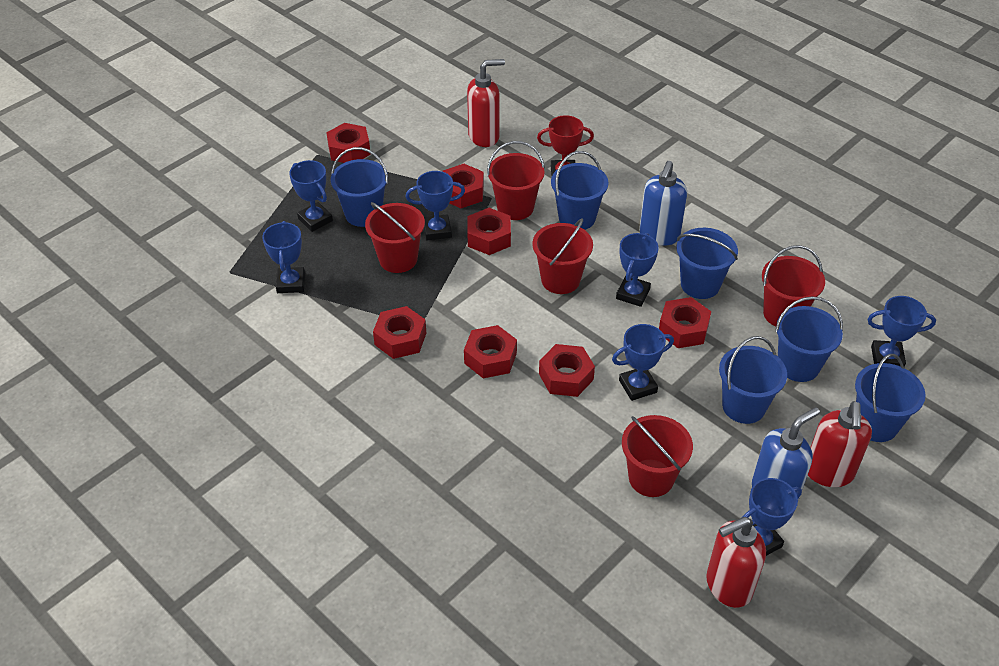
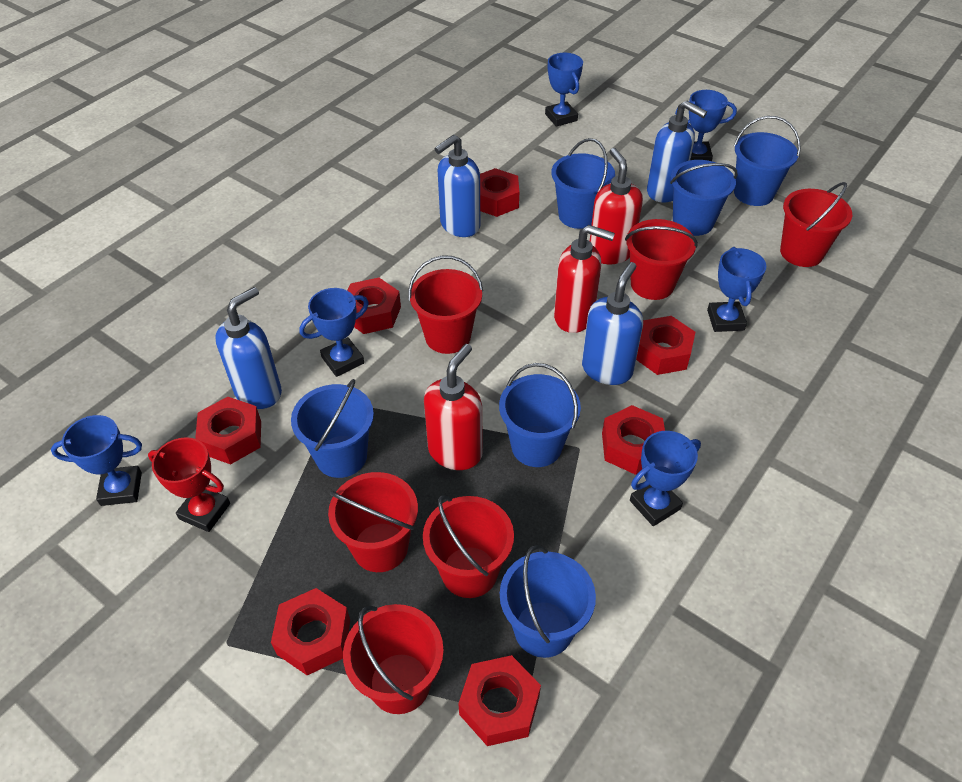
blue soap dispenser: 2 -> 4
blue trophy: 7 -> 6
red bucket: 5 -> 6

